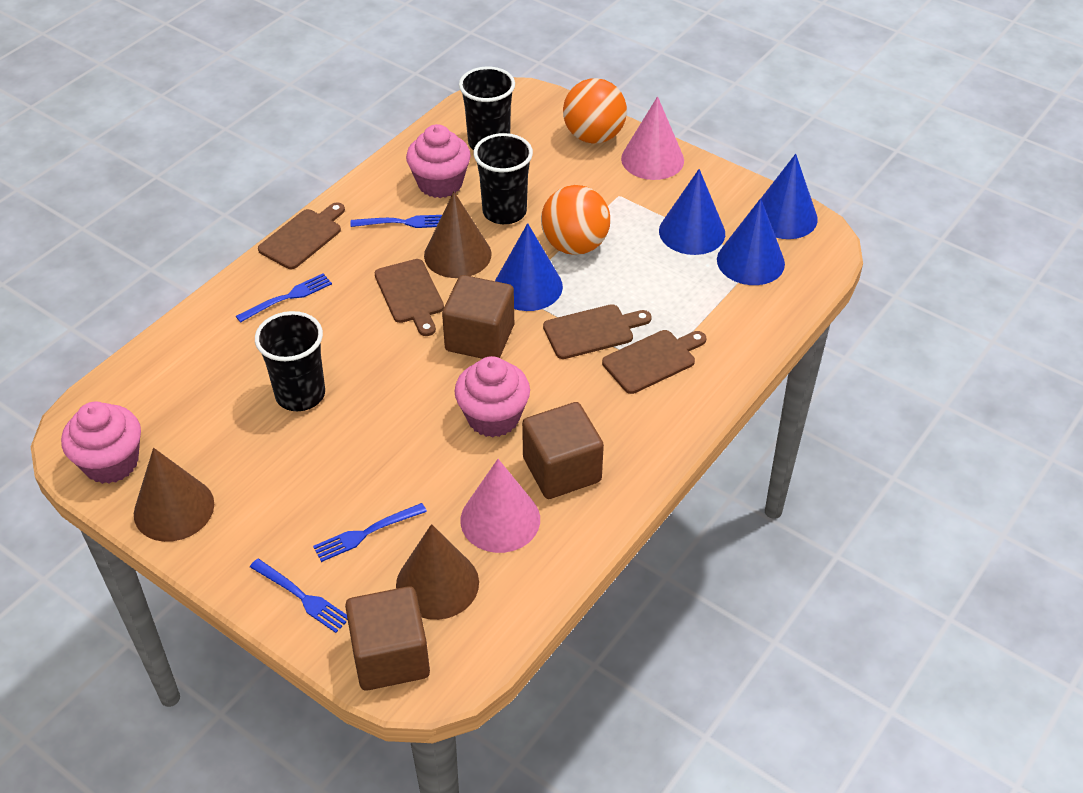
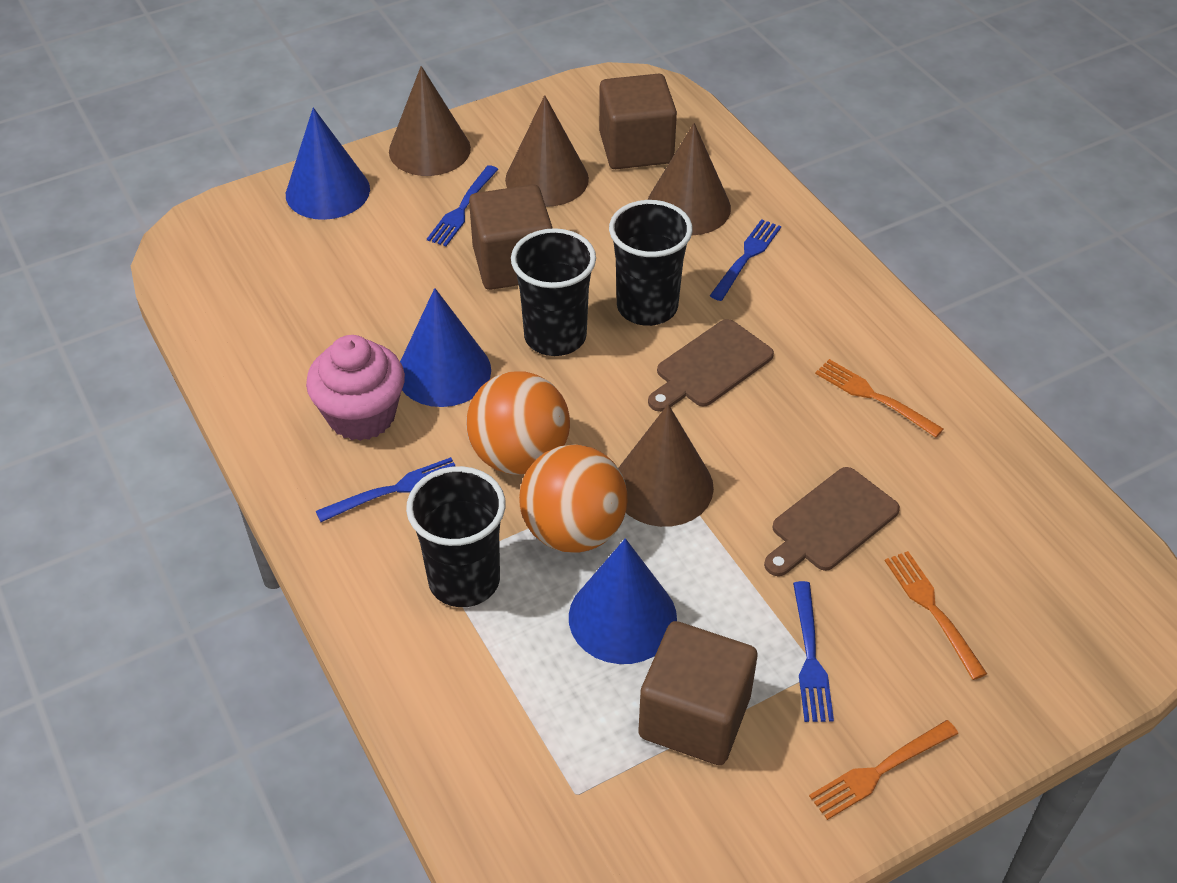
blue cone: 4 -> 3
brown cone: 3 -> 4
brown cutting board: 4 -> 2
orange fork: 0 -> 3
pink cone: 2 -> 0
pink cupcake: 3 -> 1

